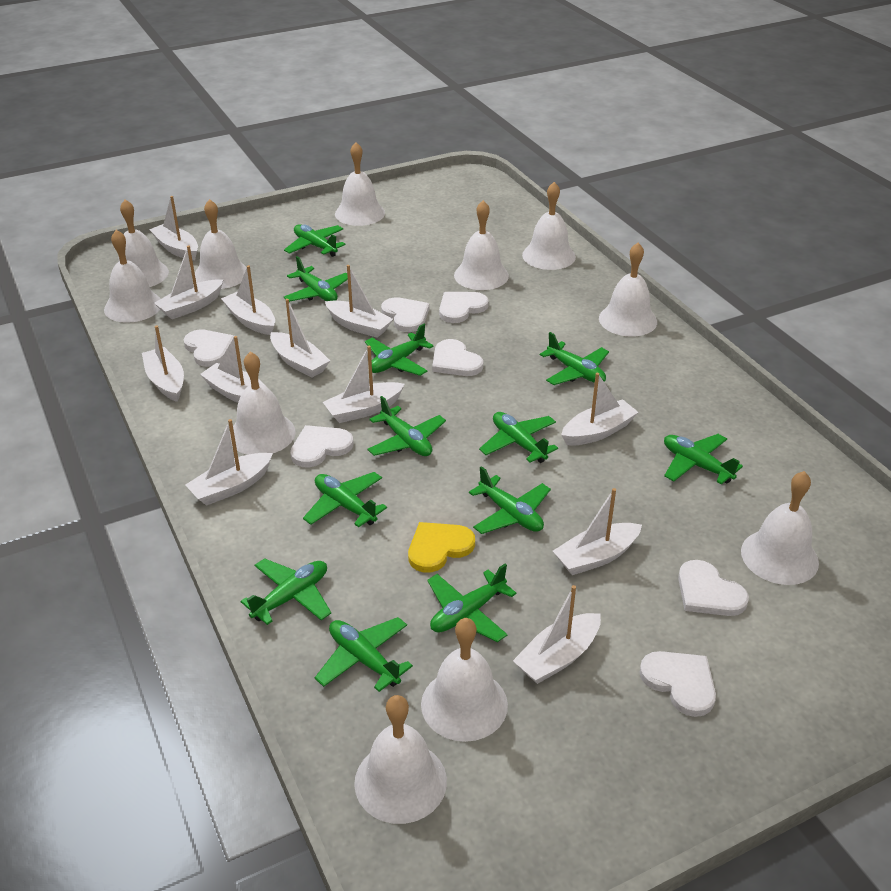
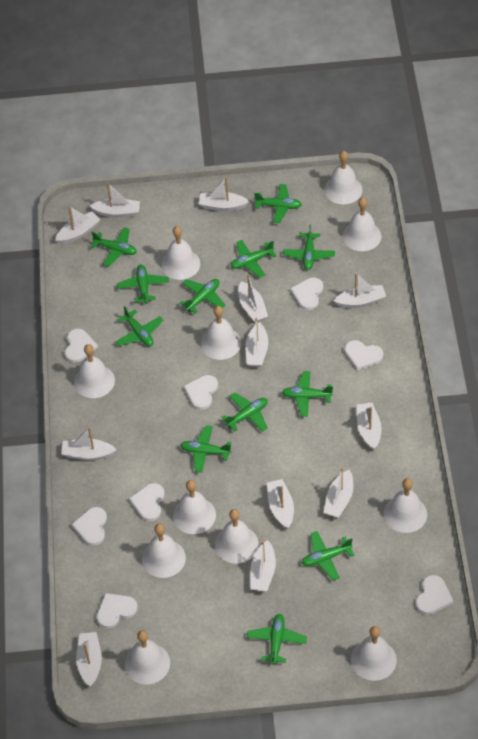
white heart: 7 -> 8
yellow heart: 1 -> 0

